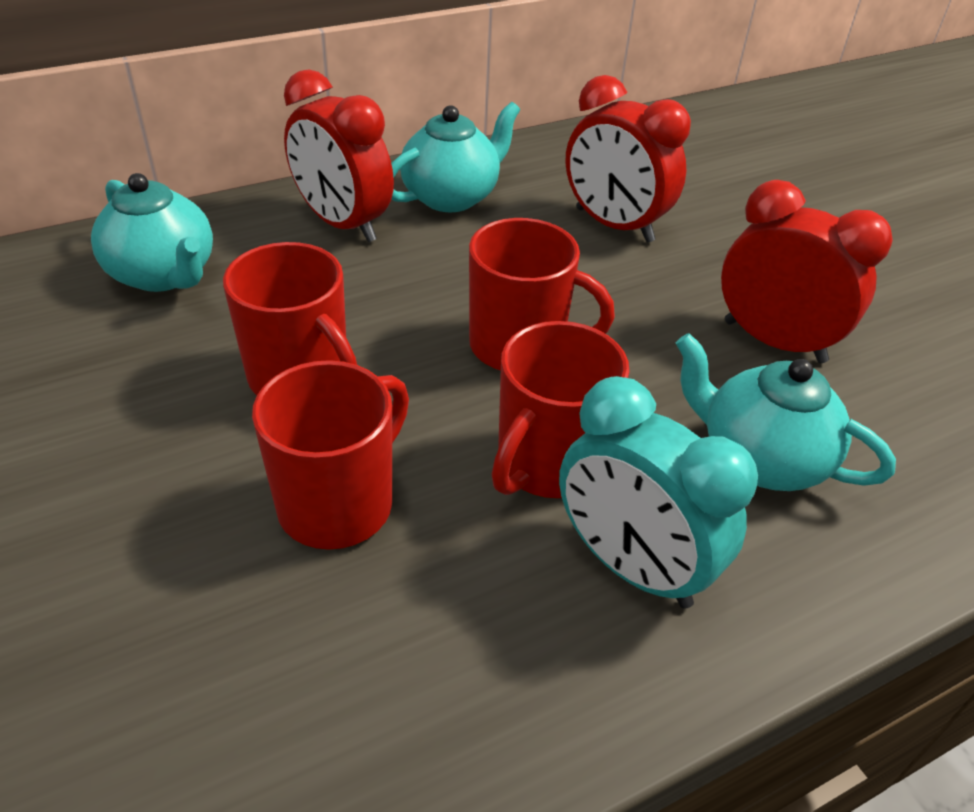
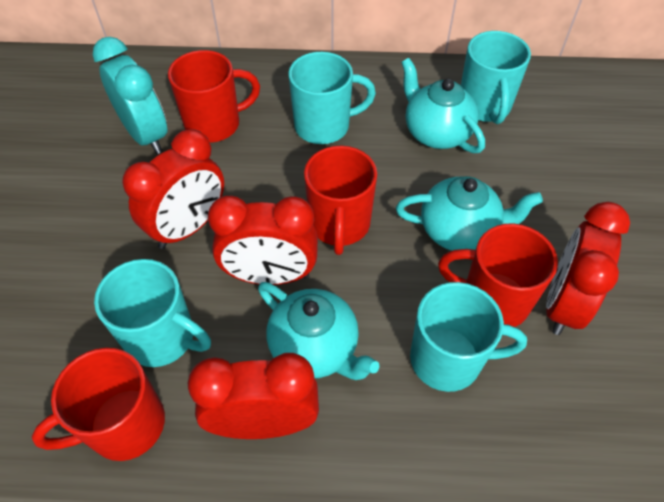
red clock: 3 -> 4
turquoise mug: 0 -> 4

